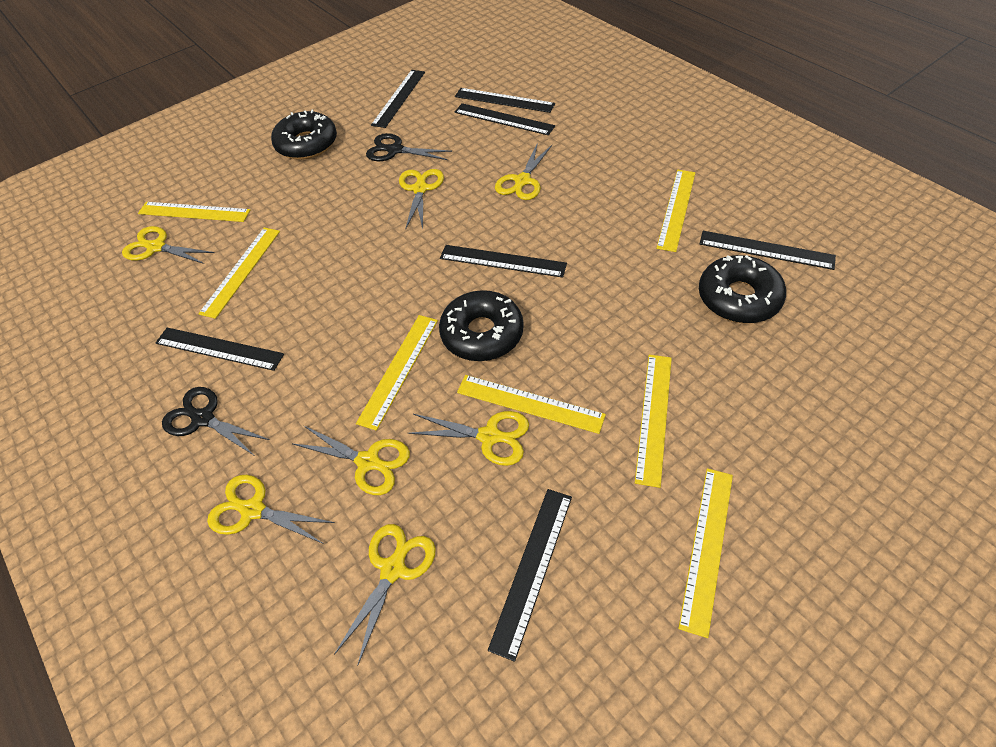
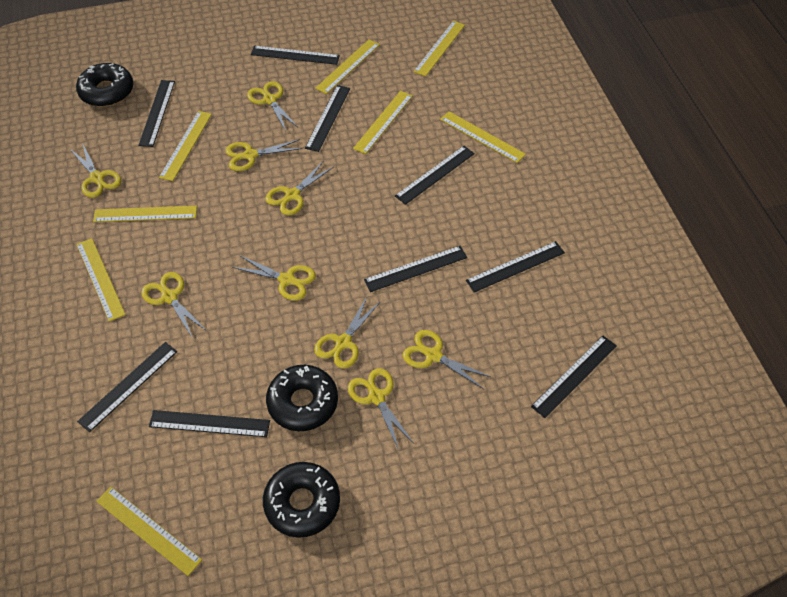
black ruler: 7 -> 9
black scissors: 2 -> 0
yellow ruler: 7 -> 8
yellow scissors: 7 -> 9

